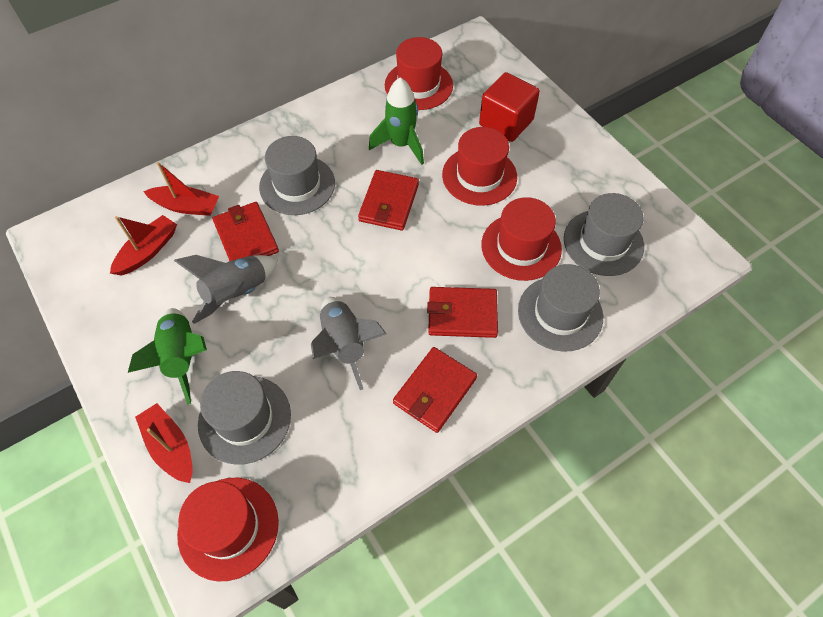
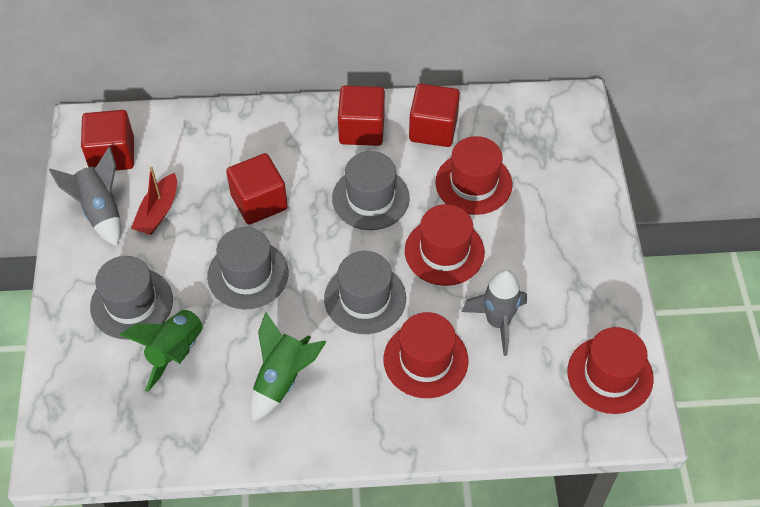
red boat: 3 -> 1
red cube: 1 -> 4
red wallet: 4 -> 0

